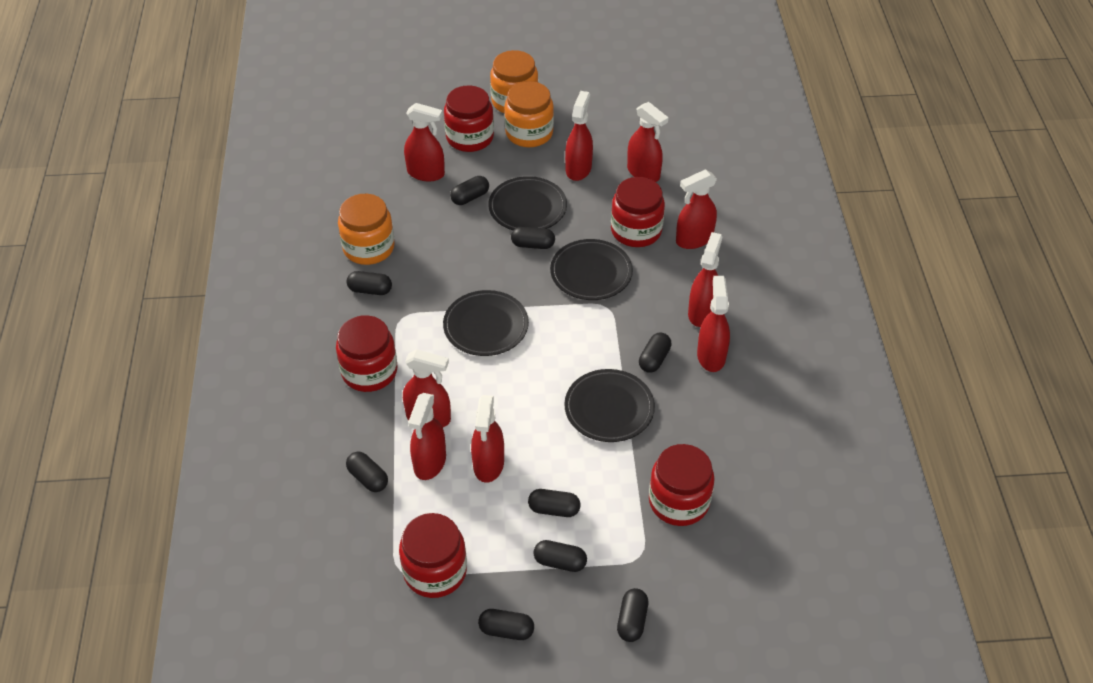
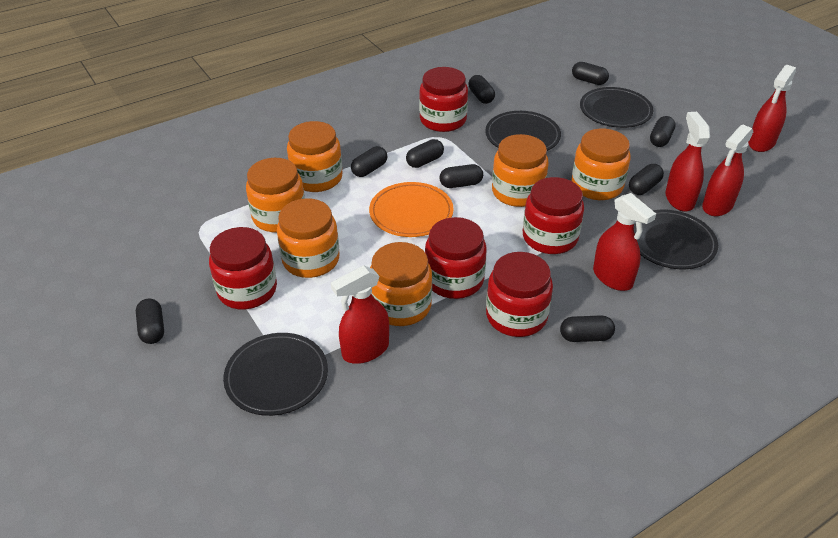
orange jar: 3 -> 6
orange plate: 0 -> 1
red spray bottle: 9 -> 5

